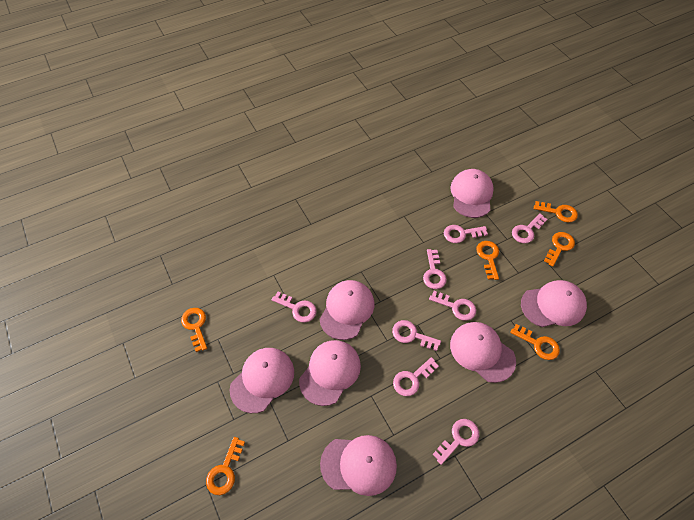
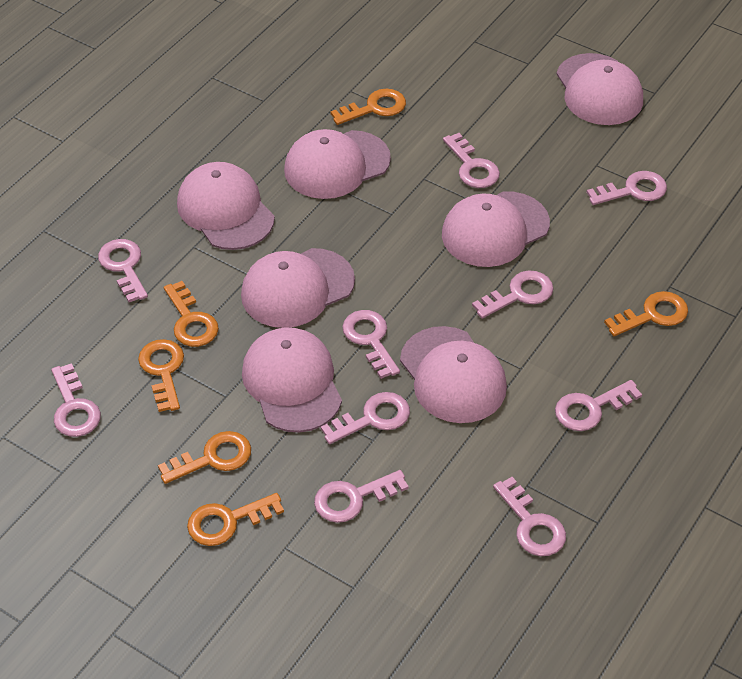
pink key: 8 -> 10

